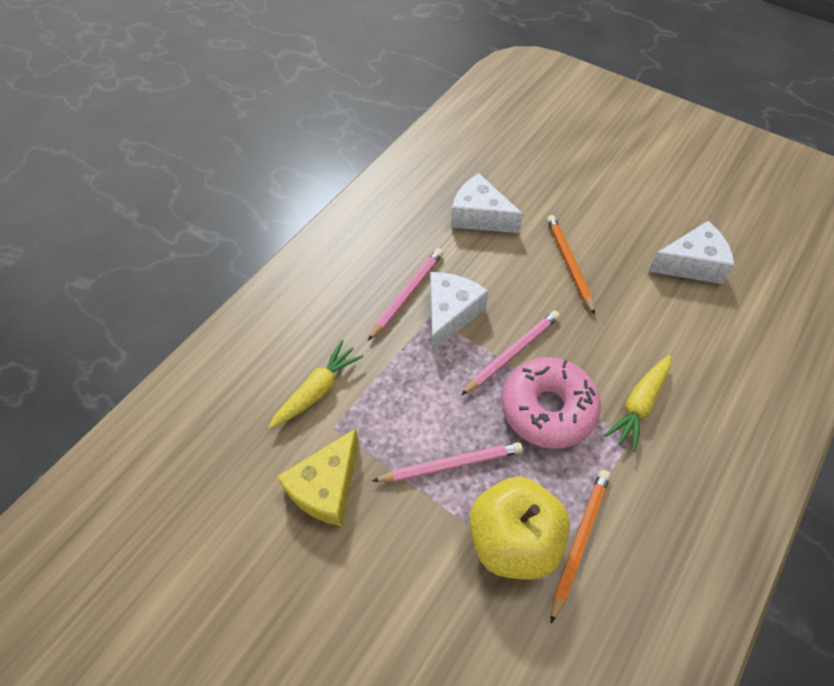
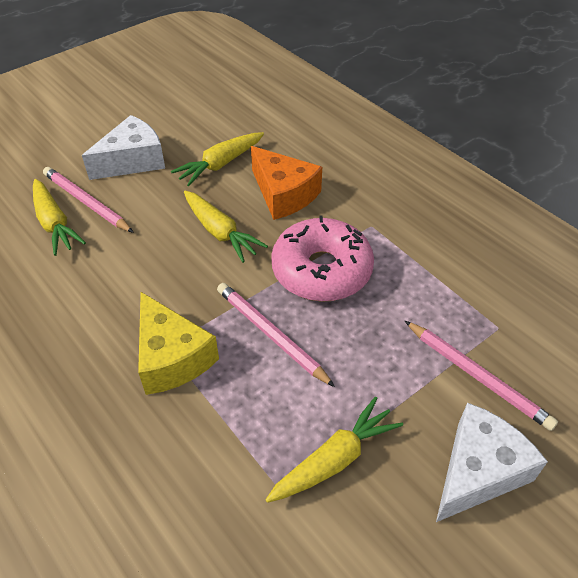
orange cheese: 0 -> 1
orange pencil: 2 -> 0
white cheese: 3 -> 2
yellow apple: 1 -> 0
yellow carrot: 2 -> 4

